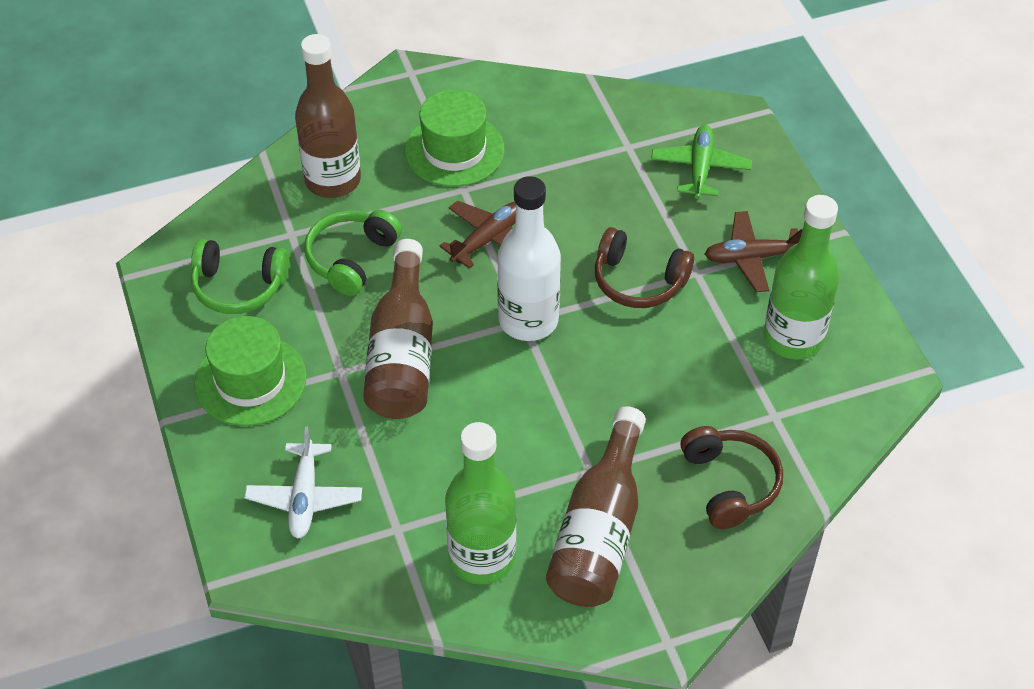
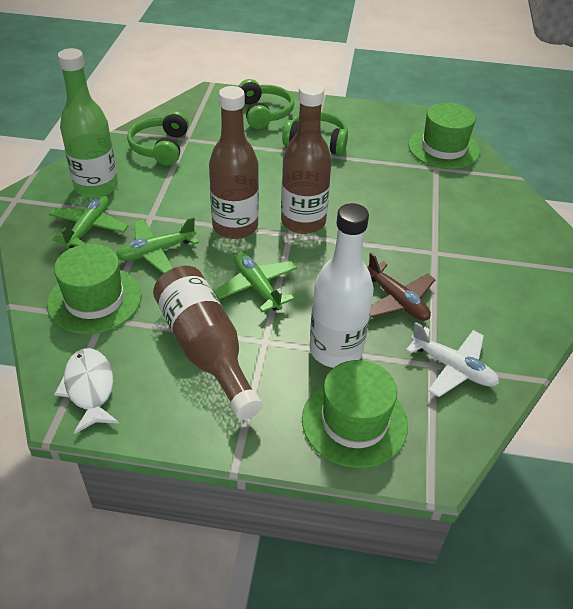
brown headphones: 2 -> 0
brown plane: 2 -> 1
green bottle: 2 -> 1
green hat: 2 -> 3
green headphones: 2 -> 3
green plane: 1 -> 3
white fish: 0 -> 1

